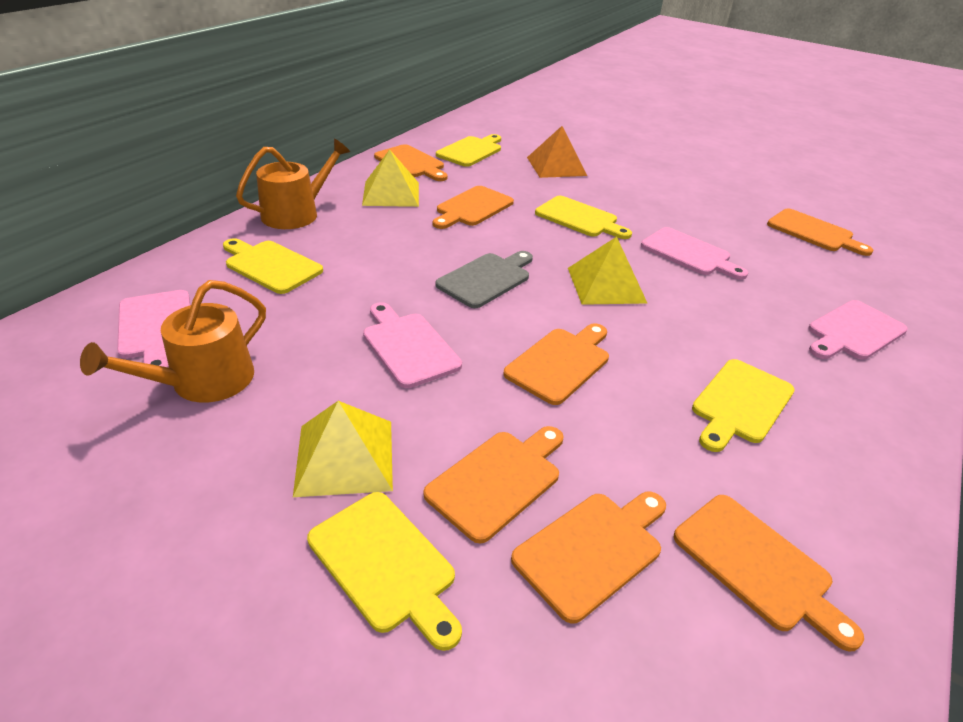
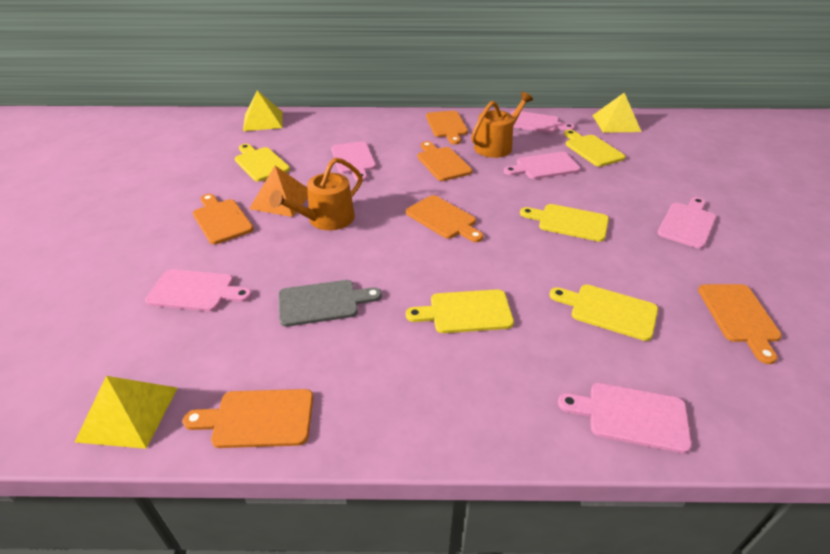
orange cutting board: 7 -> 6
pink cutting board: 4 -> 6

